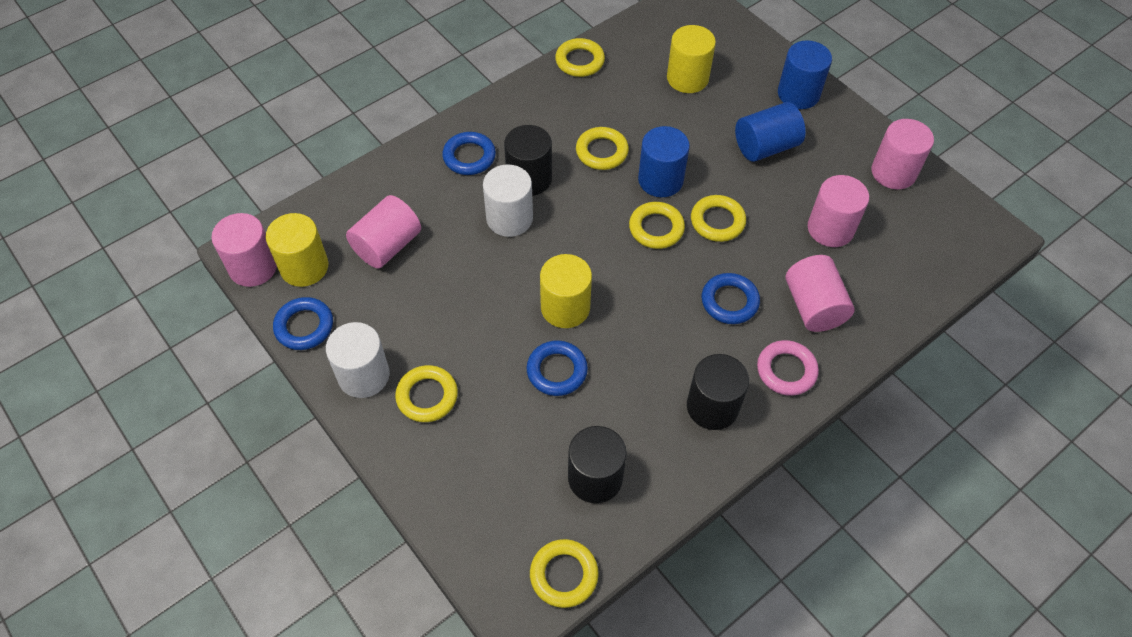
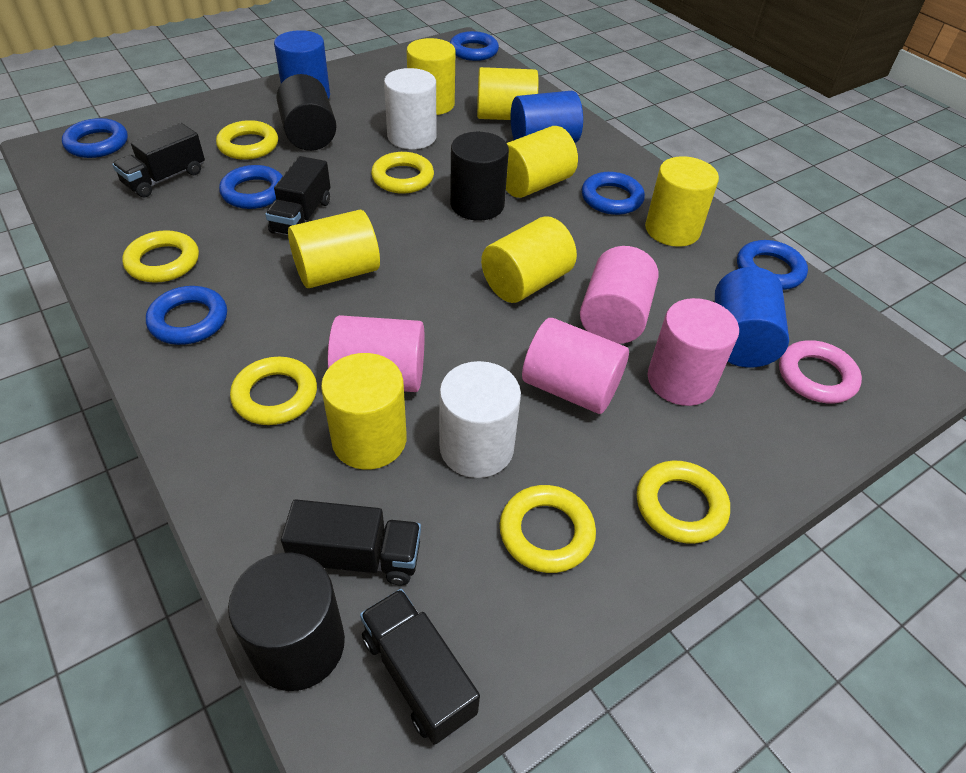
black truck: 0 -> 4
blue ring: 4 -> 6
pink cylinder: 5 -> 4
yellow cylinder: 3 -> 7

